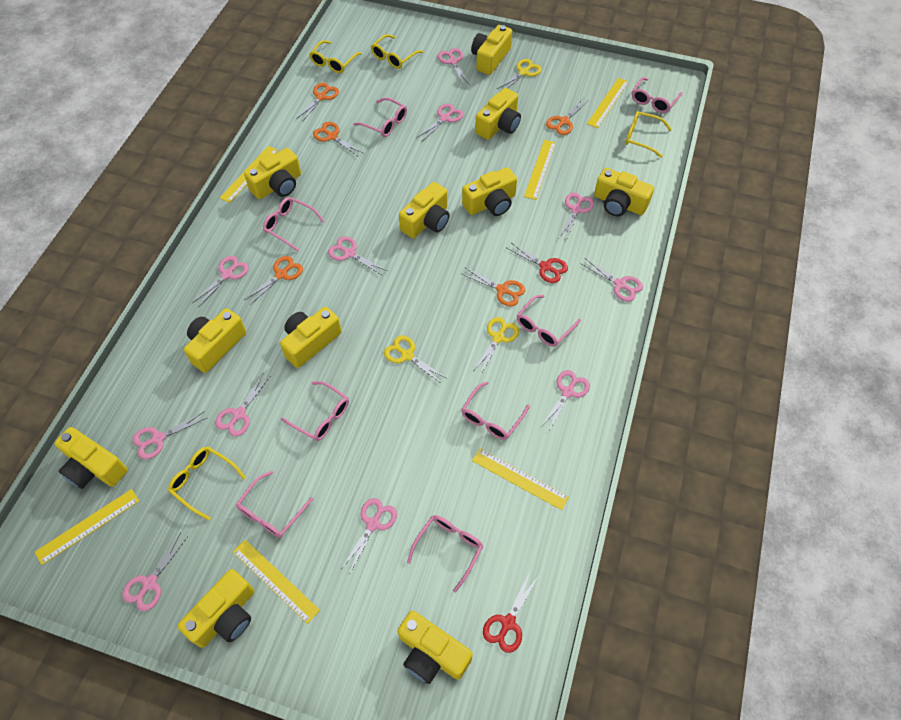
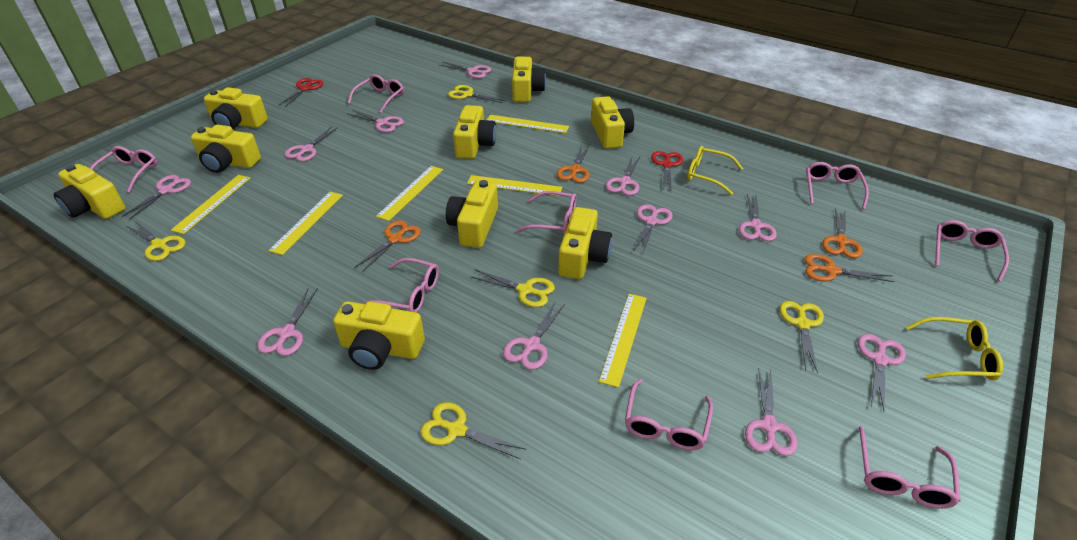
orange scissors: 5 -> 4
yellow camera: 11 -> 9
yellow glasses: 4 -> 2
yellow scissors: 3 -> 5

